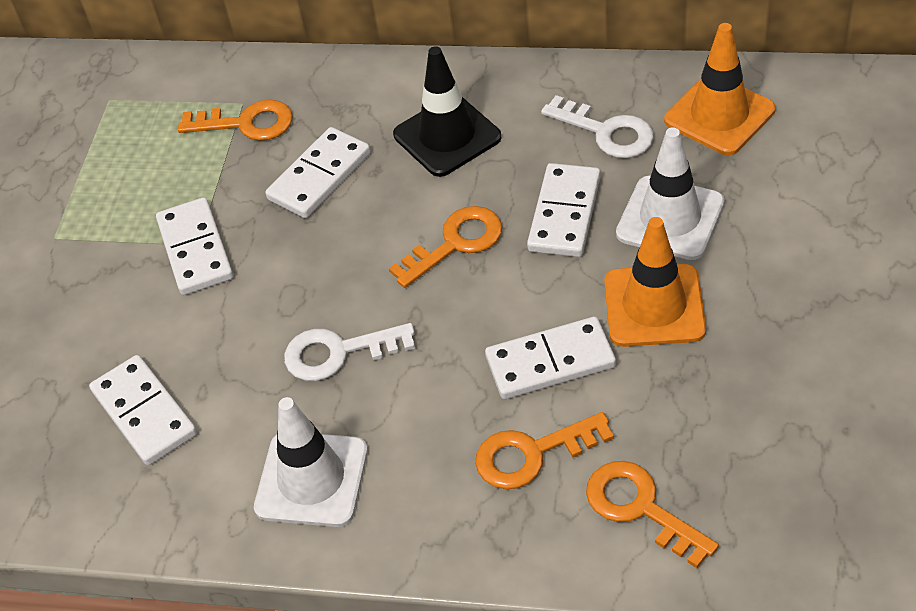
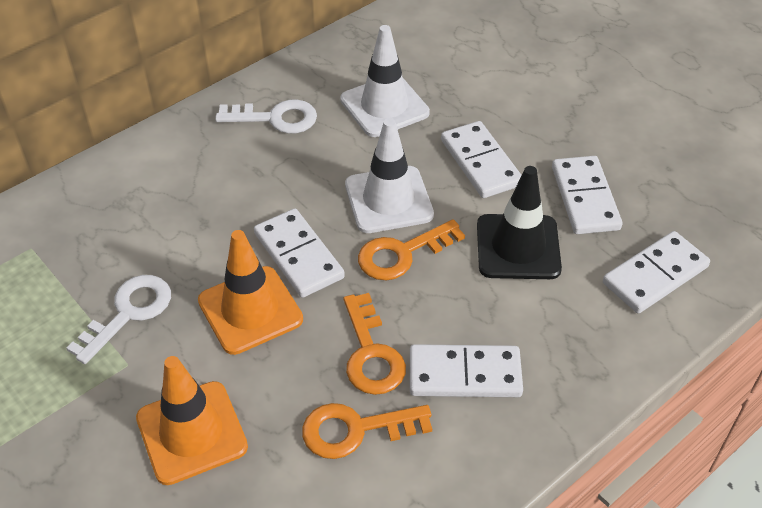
orange key: 4 -> 3

